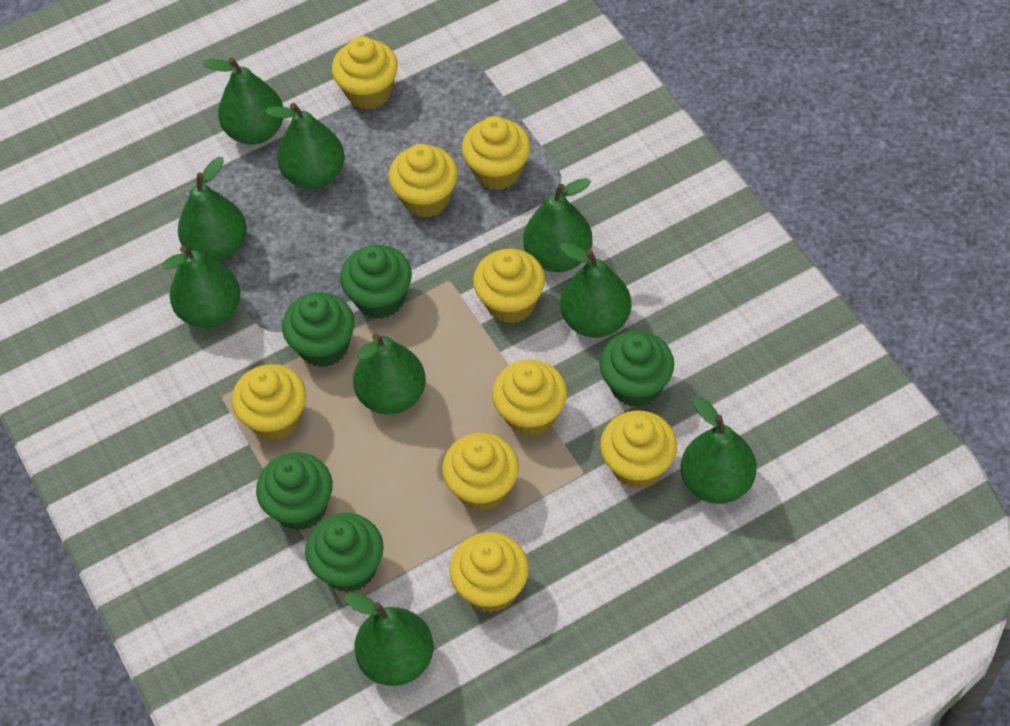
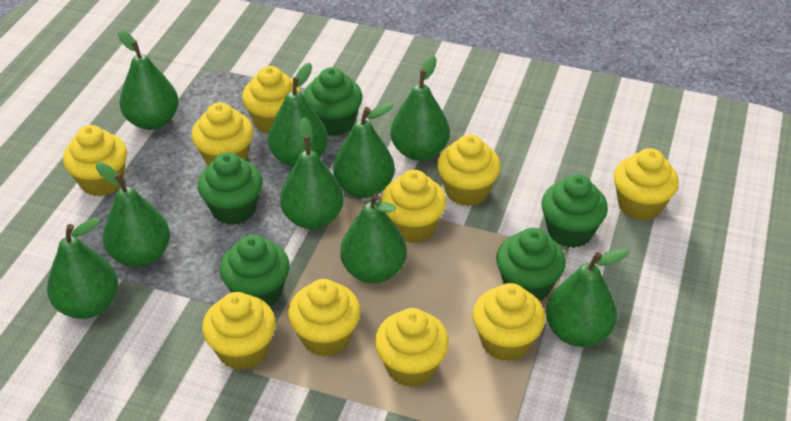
yellow cupcake: 9 -> 10

